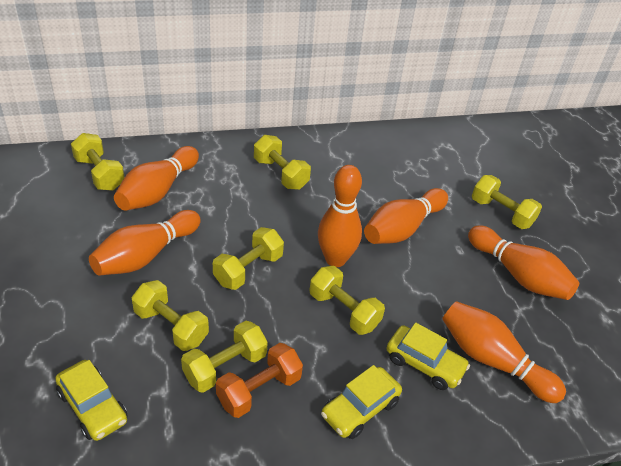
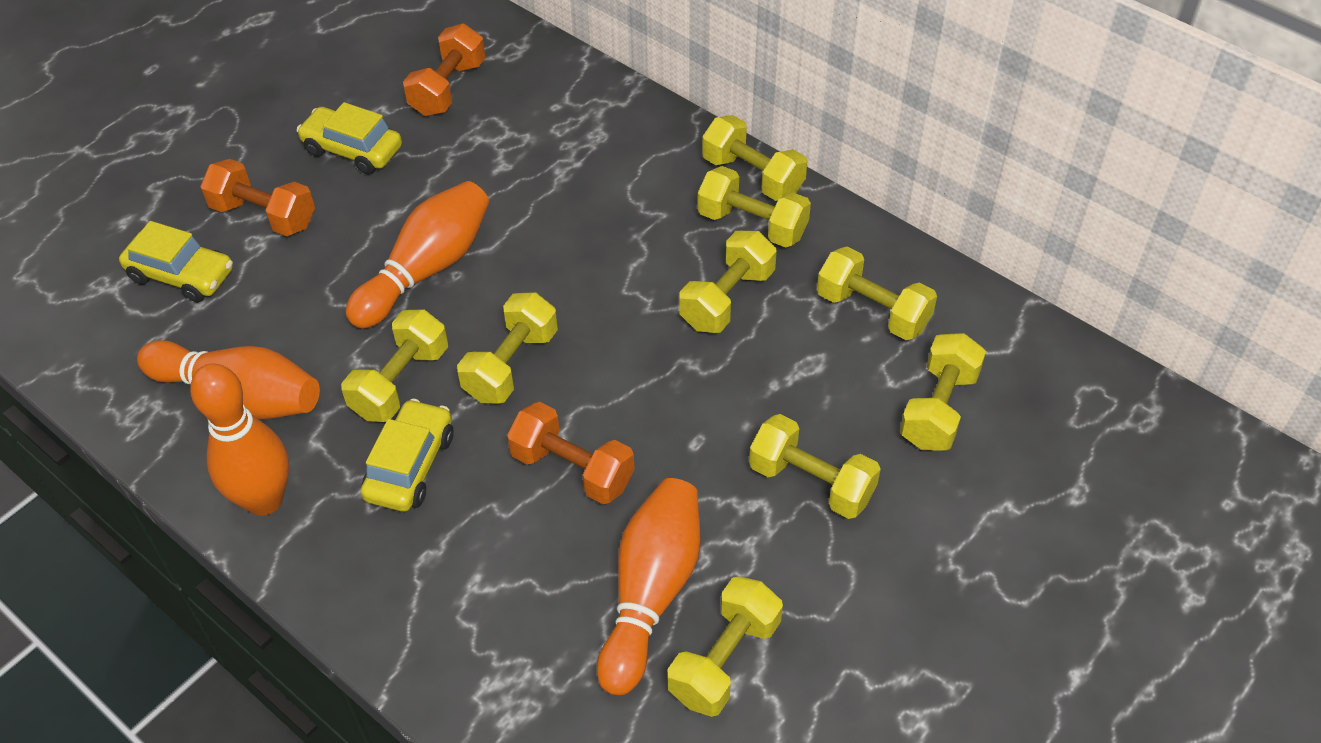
orange bowling pin: 6 -> 4
orange dumbbell: 1 -> 3
yellow dumbbell: 7 -> 9

